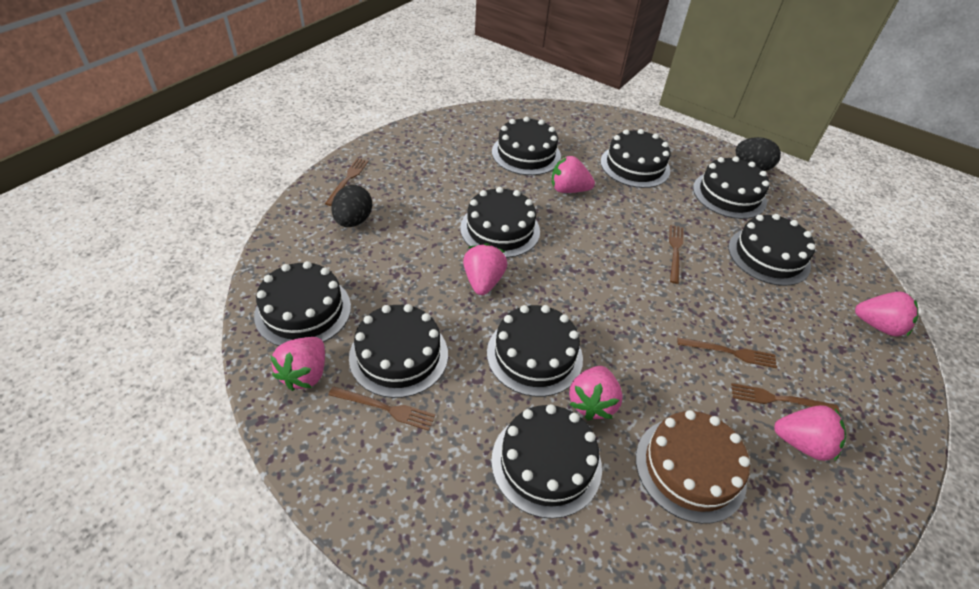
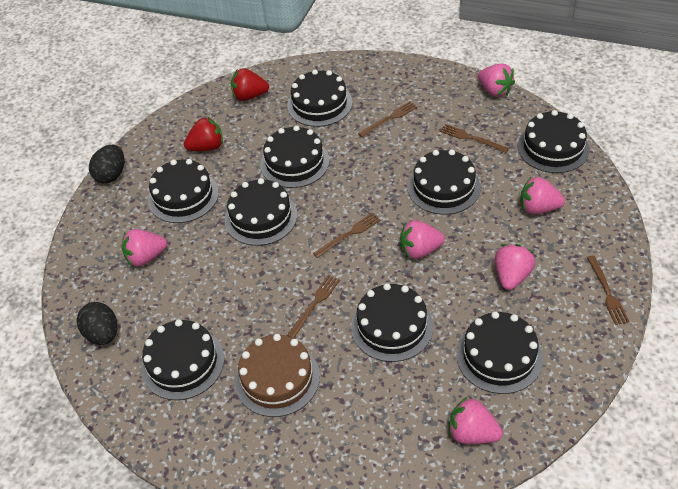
red strawberry: 0 -> 2

